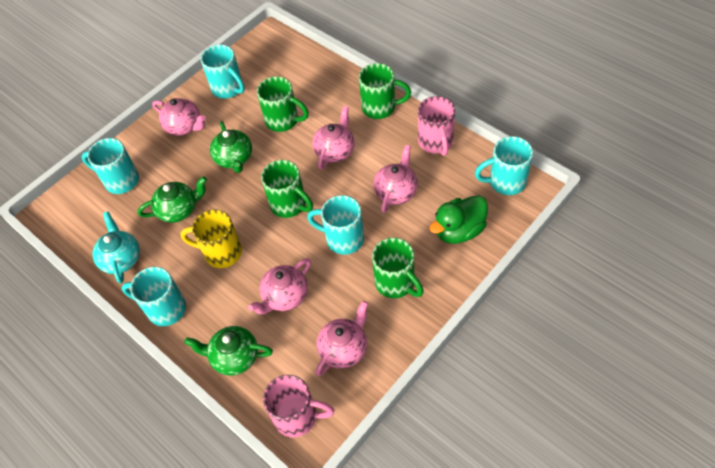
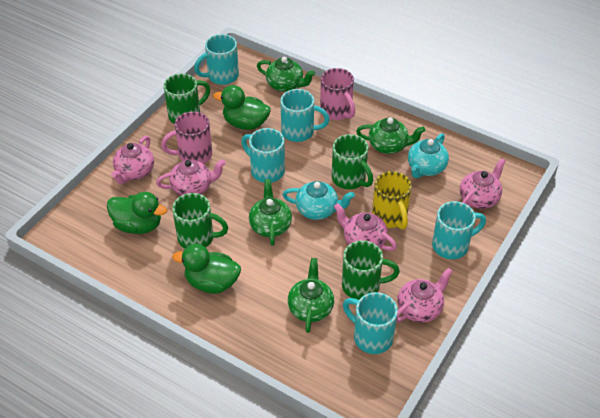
green duck: 1 -> 3
green teapot: 3 -> 4
turquoise teapot: 1 -> 2

